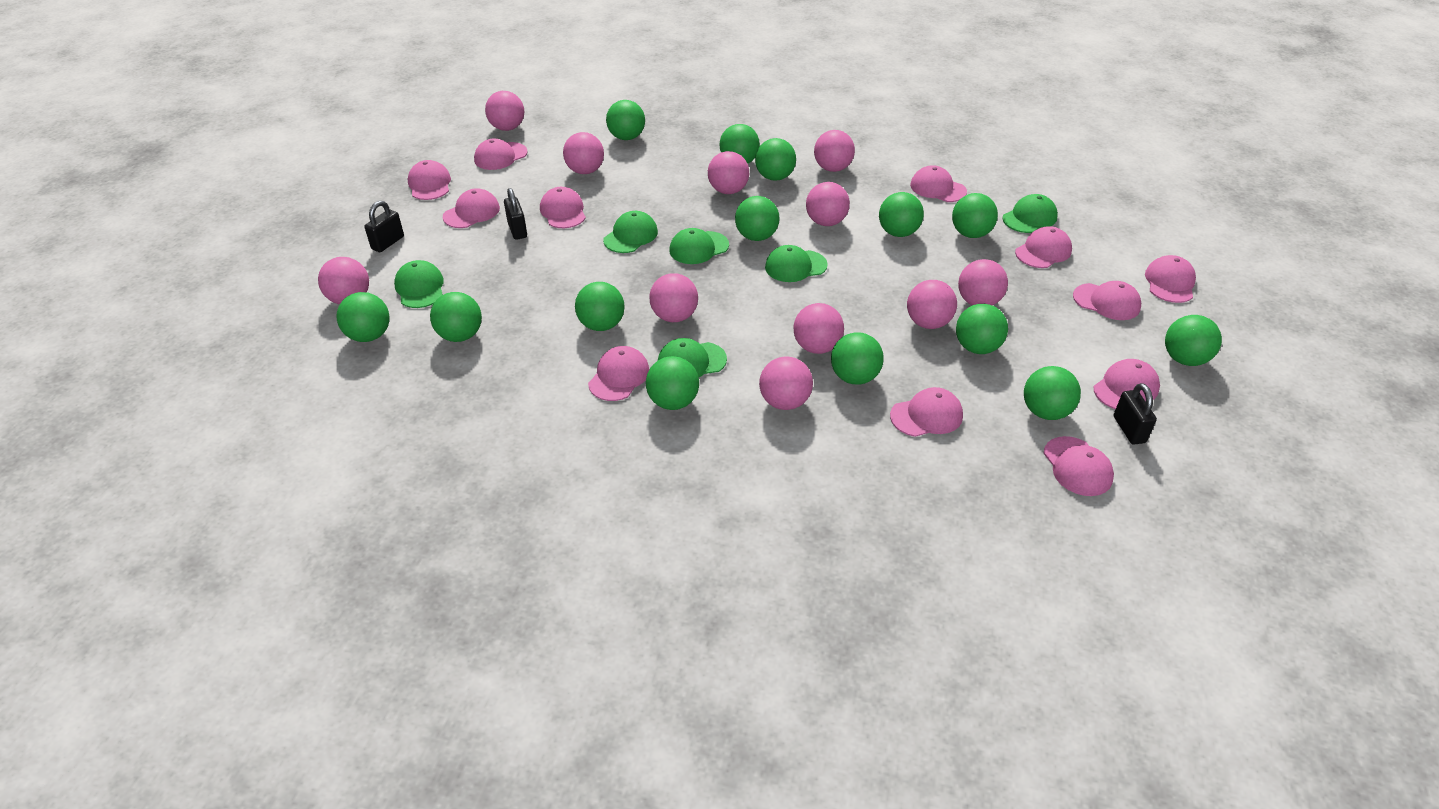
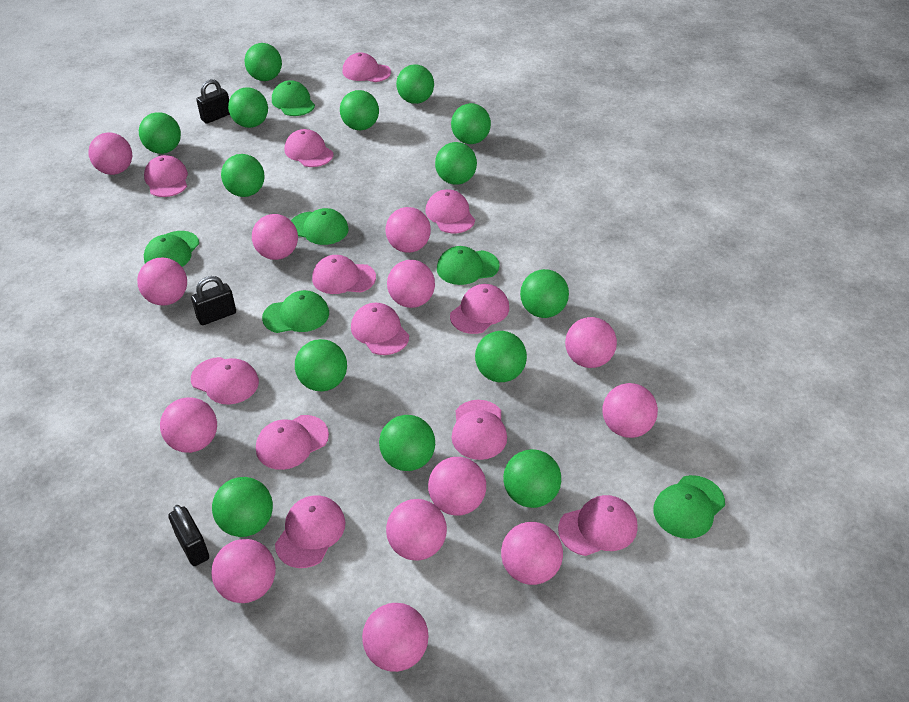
pink ball: 11 -> 13

